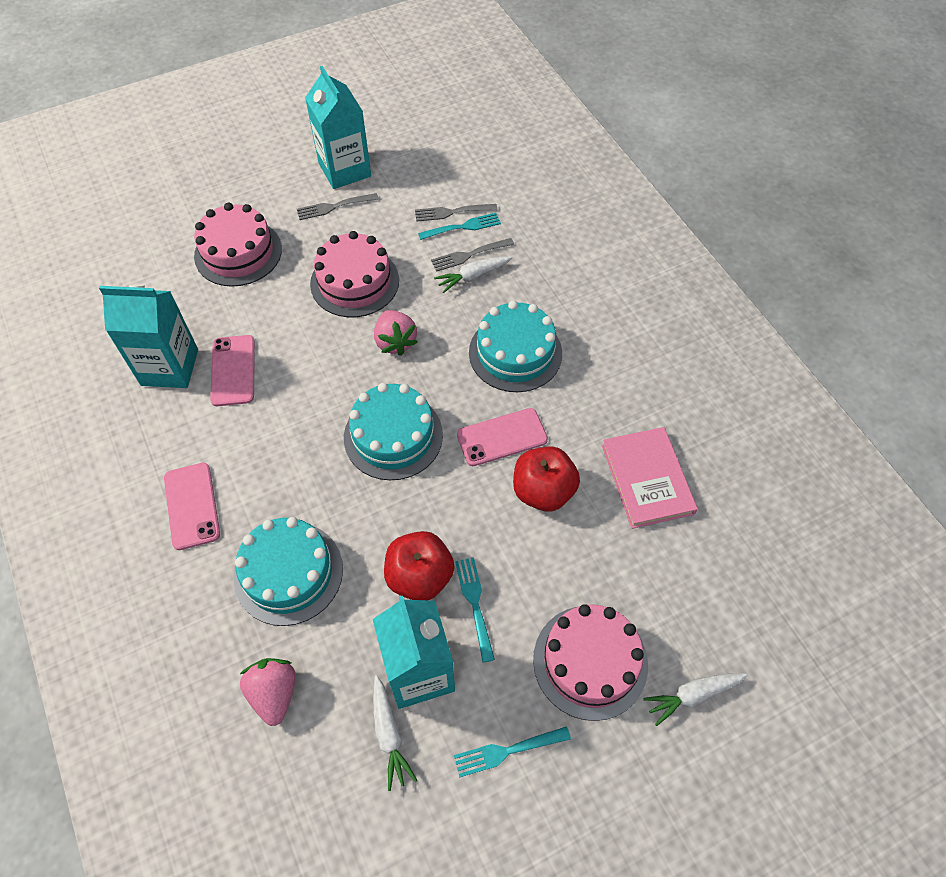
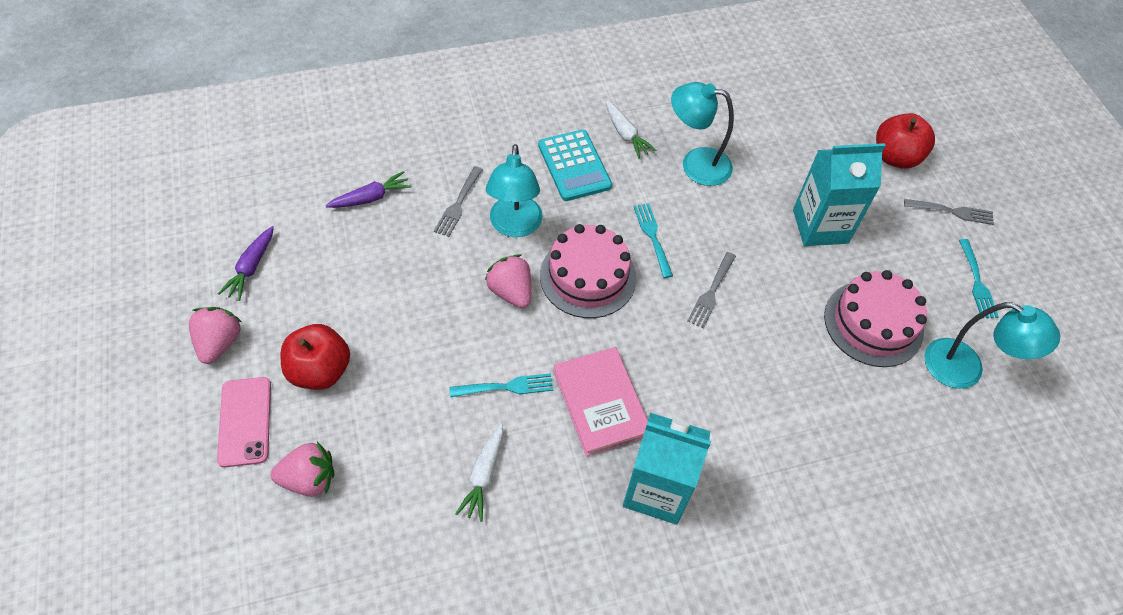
pink cake: 3 -> 2
pink phone: 3 -> 1
pink strawberry: 2 -> 3
purple carrot: 0 -> 2
turquoise cake: 3 -> 0
turquoise calculator: 0 -> 1
turquoise carton: 3 -> 2
turquoise lamp: 0 -> 3
white carrot: 3 -> 2

